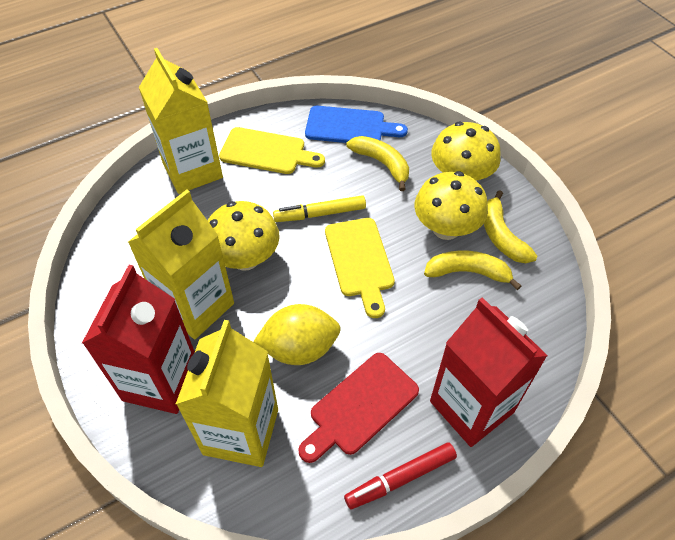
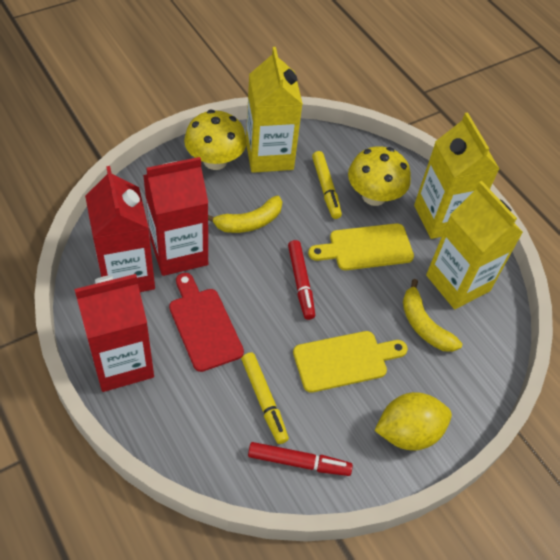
blue cutting board: 1 -> 0
red carton: 2 -> 3
red marker: 1 -> 2
yellow banana: 3 -> 2
yellow marker: 1 -> 2
yellow mushroom: 3 -> 2

